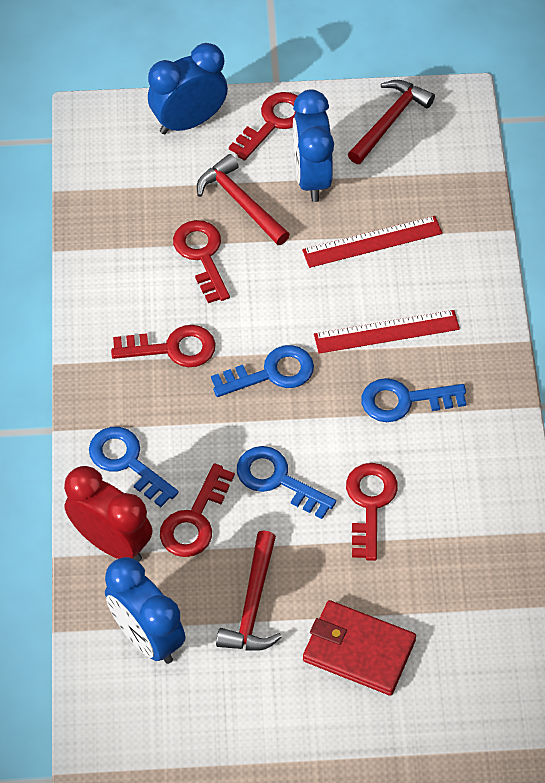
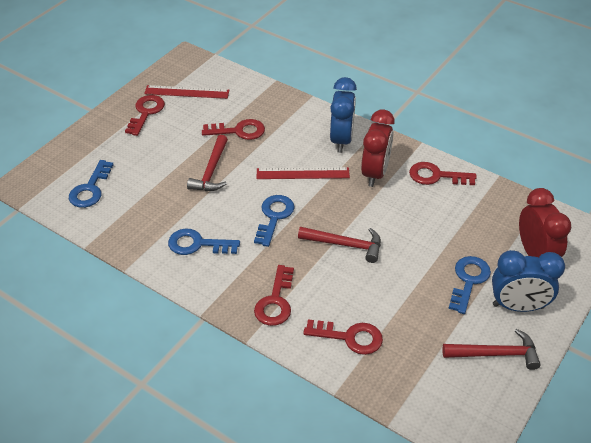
blue clock: 3 -> 2
red clock: 1 -> 2
red wallet: 1 -> 0

